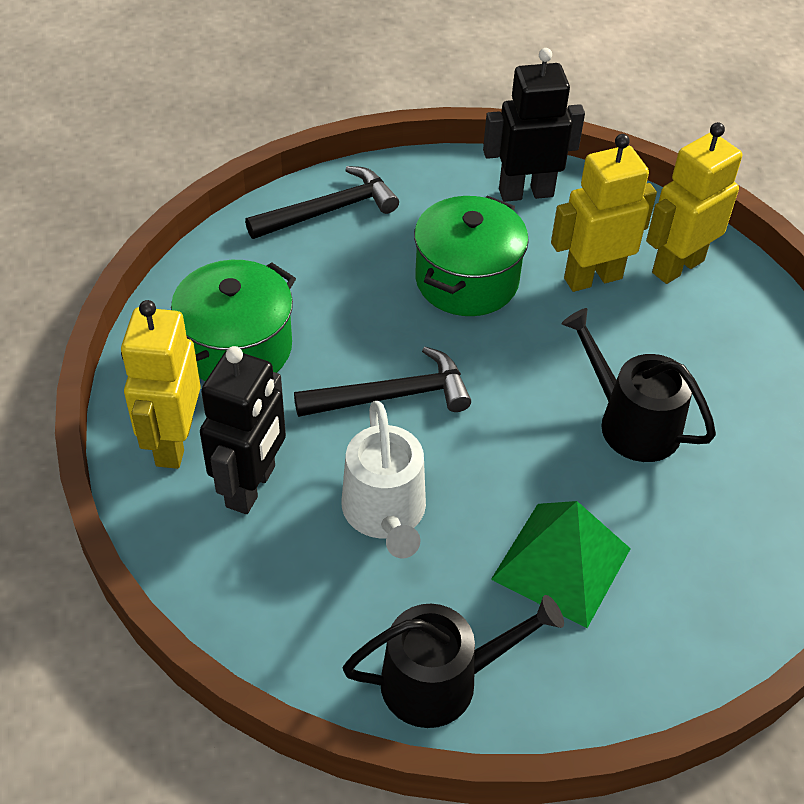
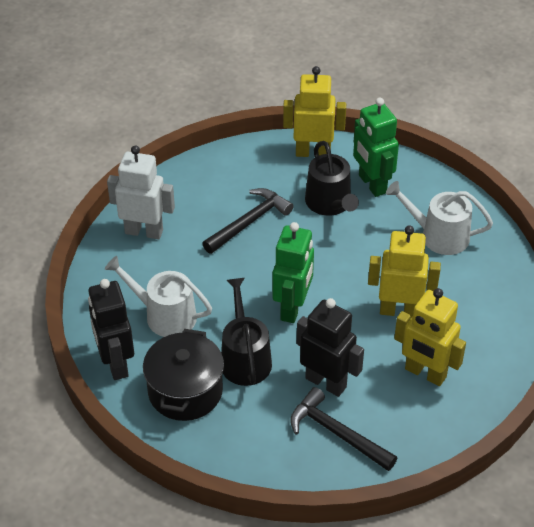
black pot: 0 -> 1
green pot: 2 -> 0
green pyramid: 1 -> 0
green robot: 0 -> 2
white robot: 0 -> 1
white watering can: 1 -> 2

